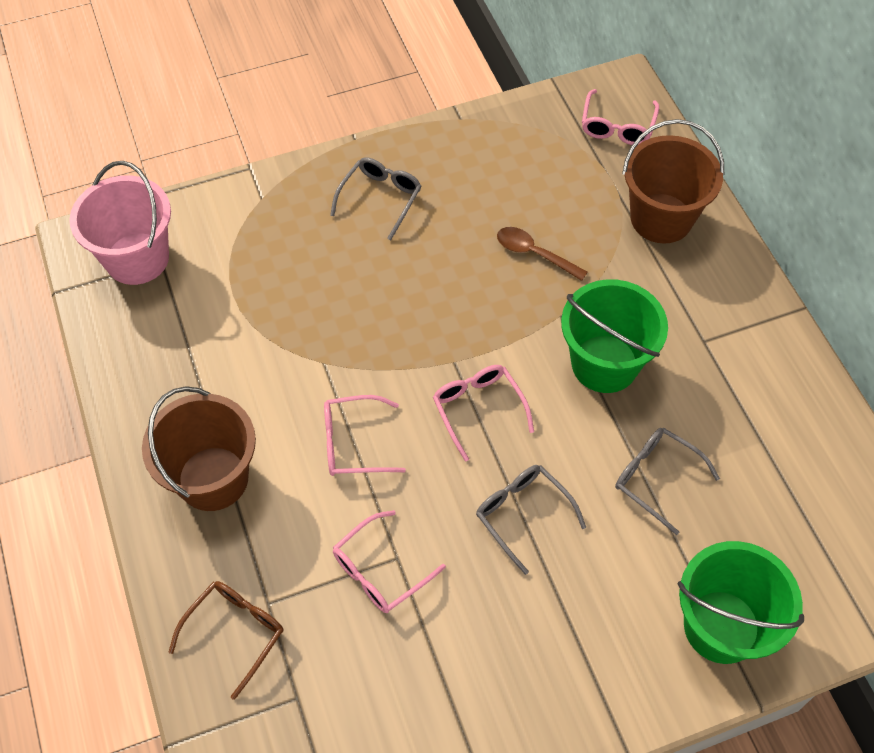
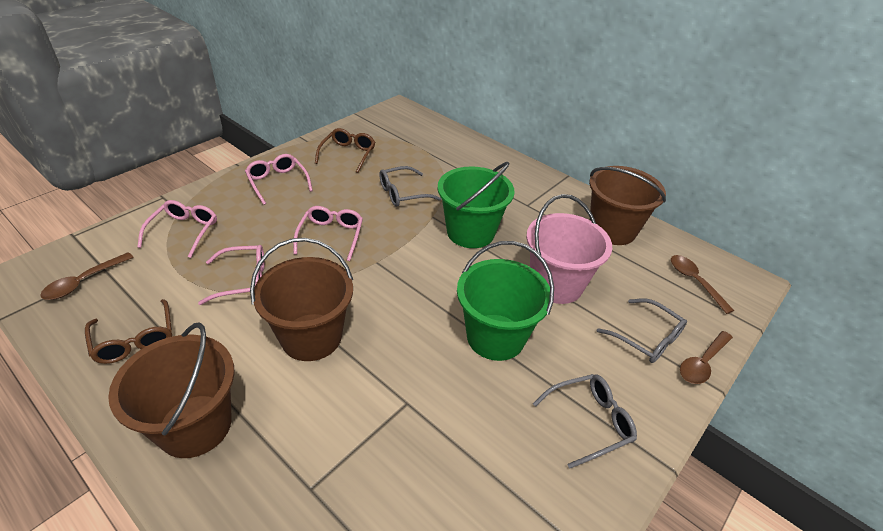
brown bucket: 2 -> 3
brown glasses: 1 -> 2
brown spoon: 1 -> 3

